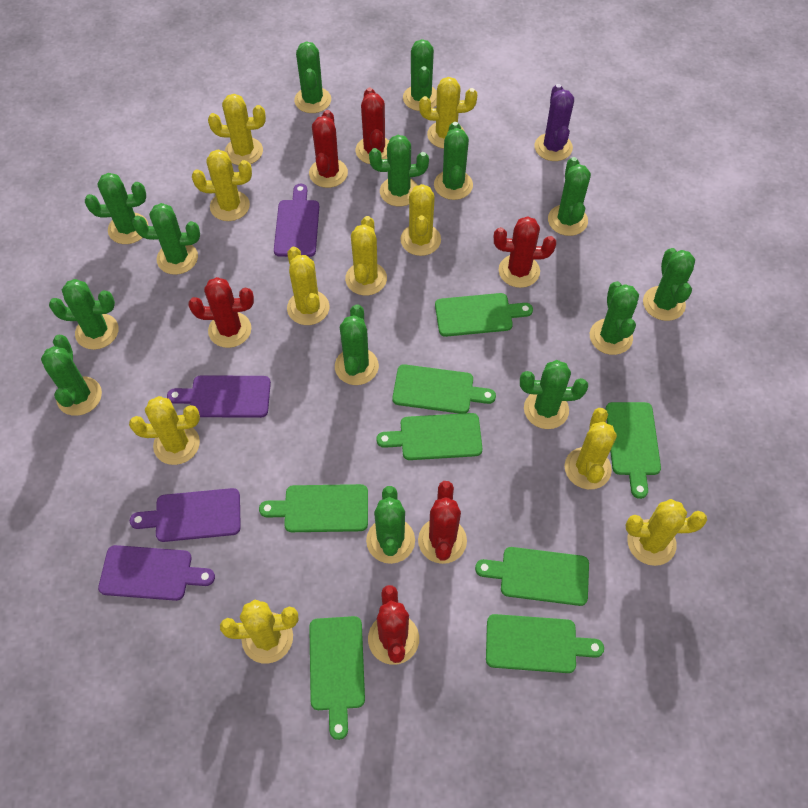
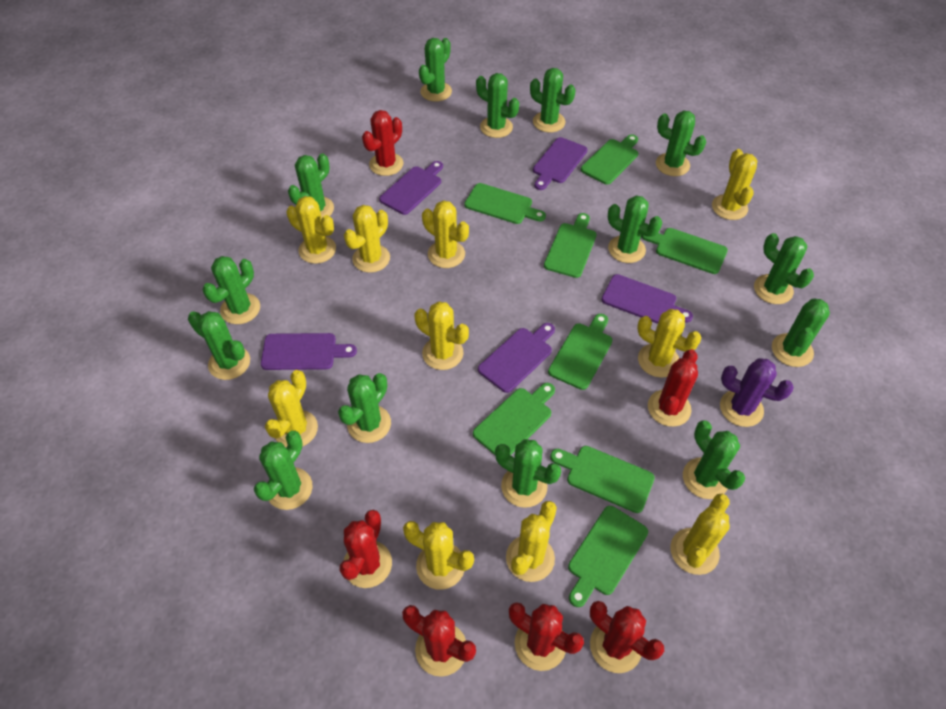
purple cutting board: 4 -> 5

